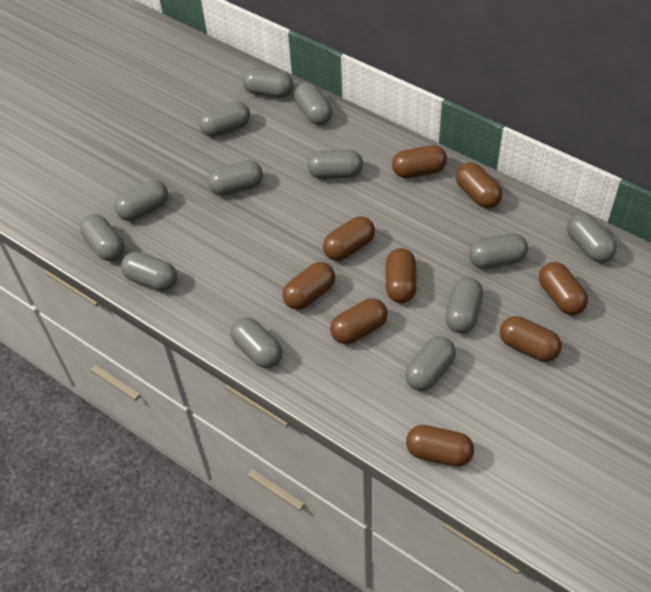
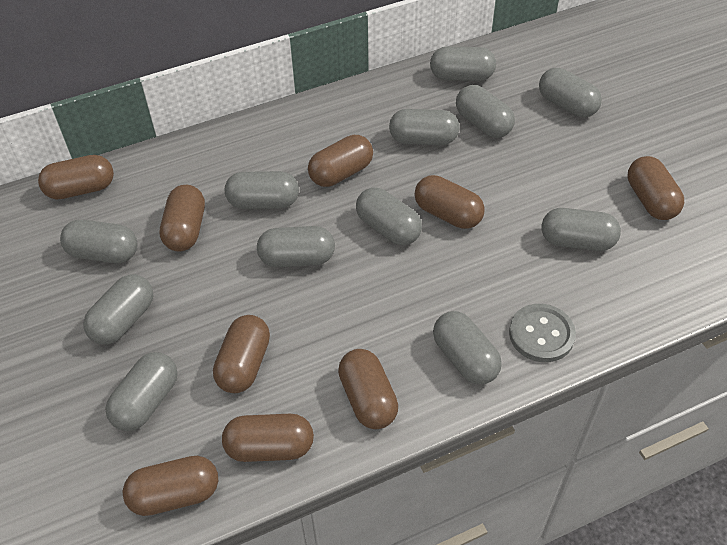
grey button: 0 -> 1
grey capsule: 13 -> 12

